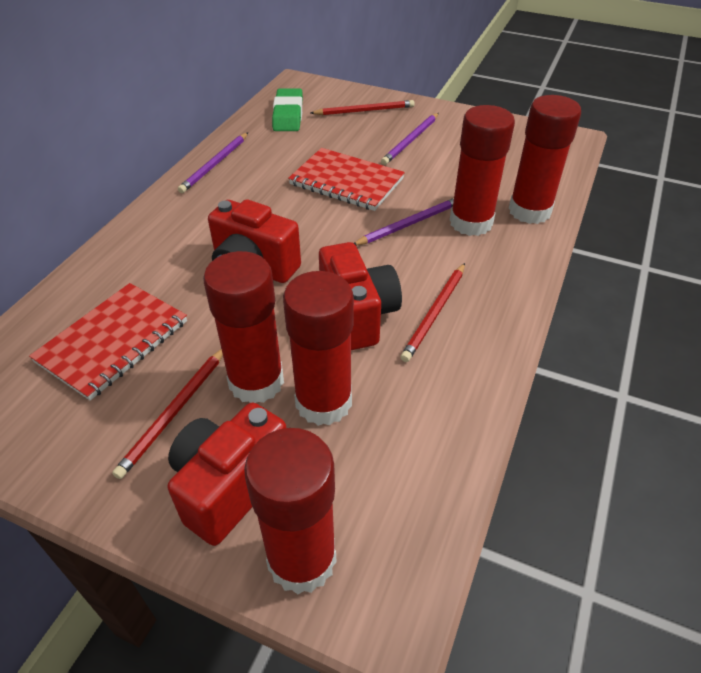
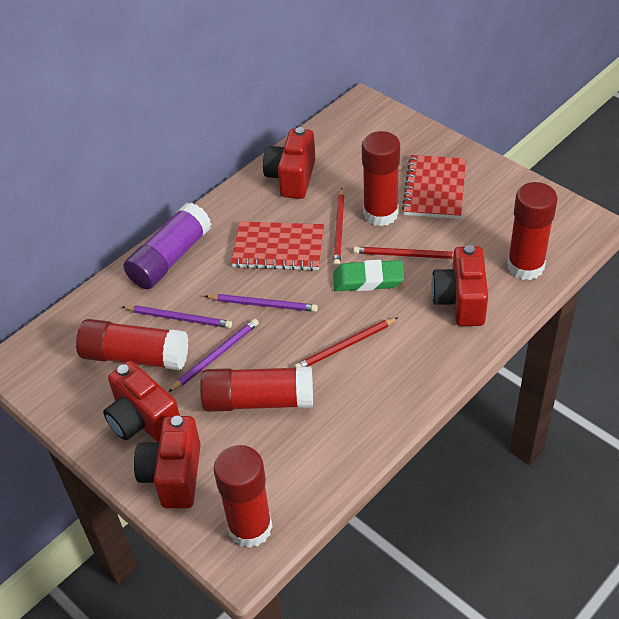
purple glue stick: 0 -> 1
red camera: 3 -> 4

